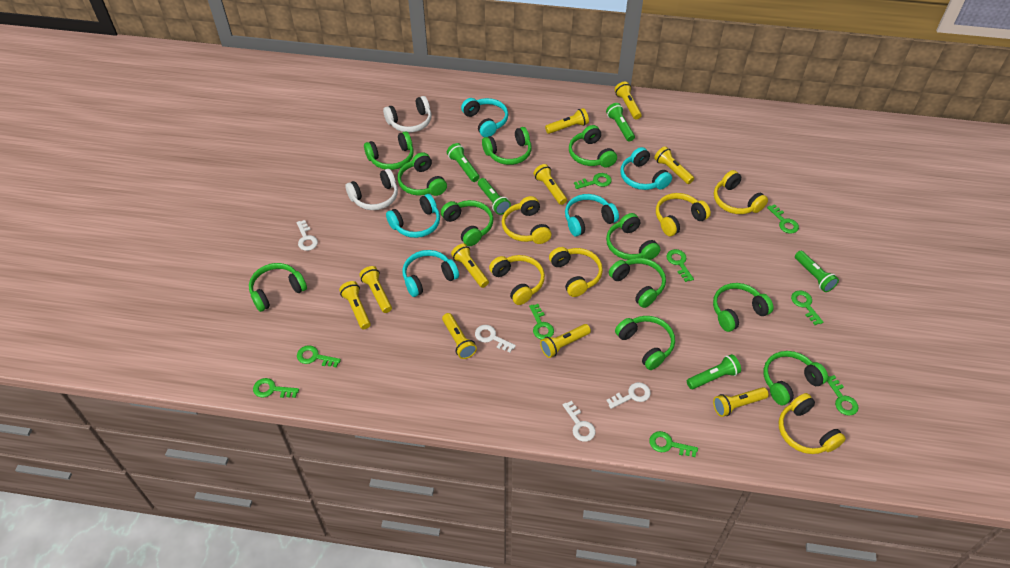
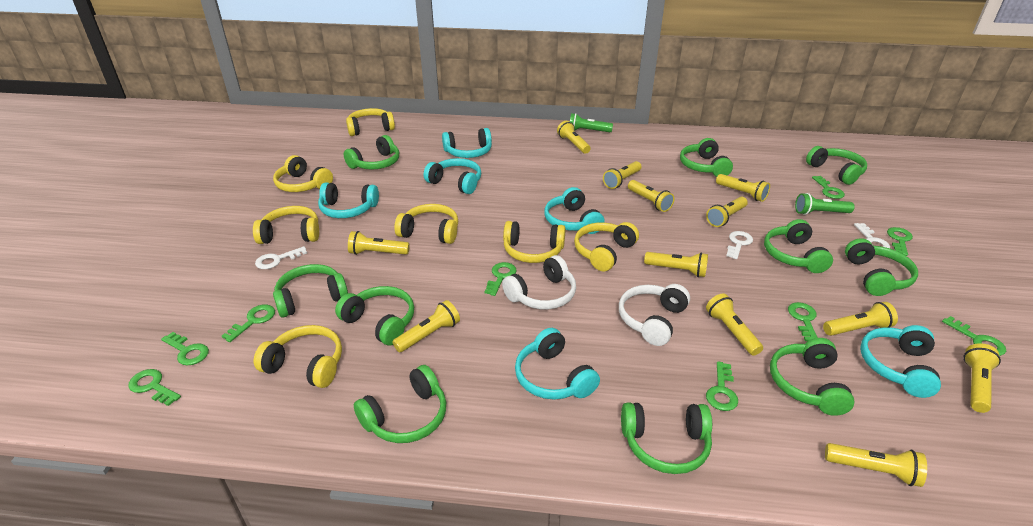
green flashlight: 5 -> 2
green headphones: 11 -> 10
turquoise headphones: 5 -> 6
white key: 4 -> 3
yellow flashlight: 10 -> 12
yellow headphones: 6 -> 7

